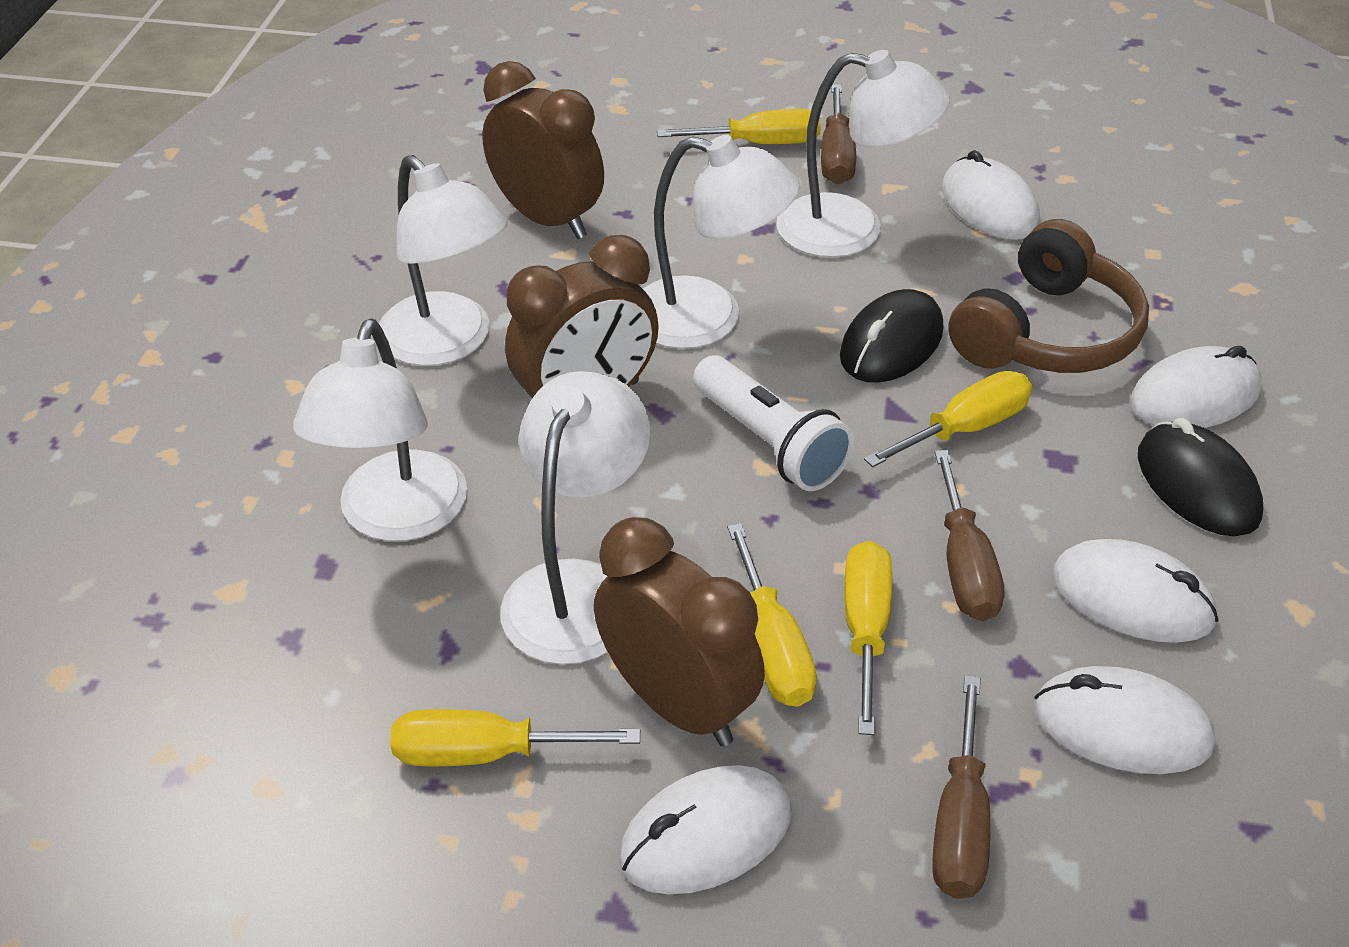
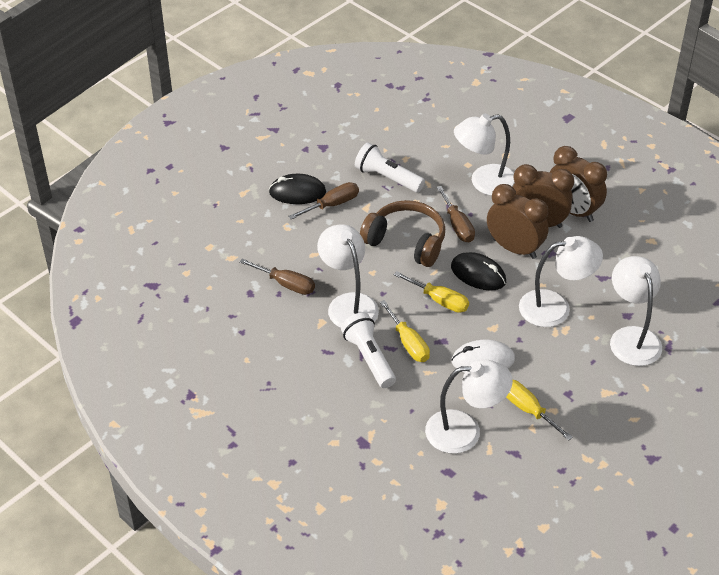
white flashlight: 1 -> 2
white mouse: 5 -> 1
yellow screwdriver: 5 -> 3

